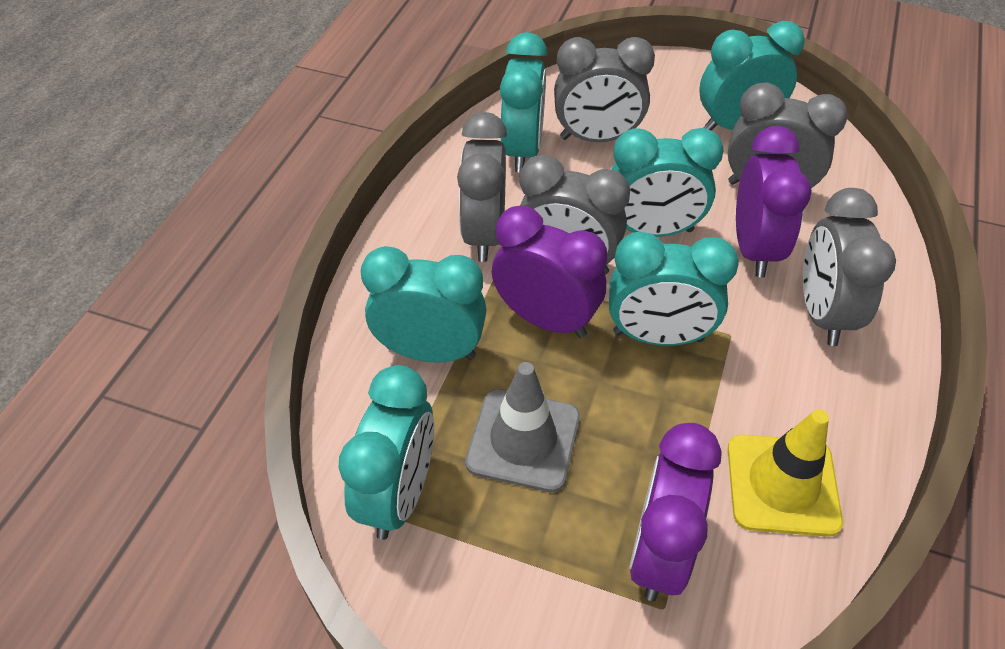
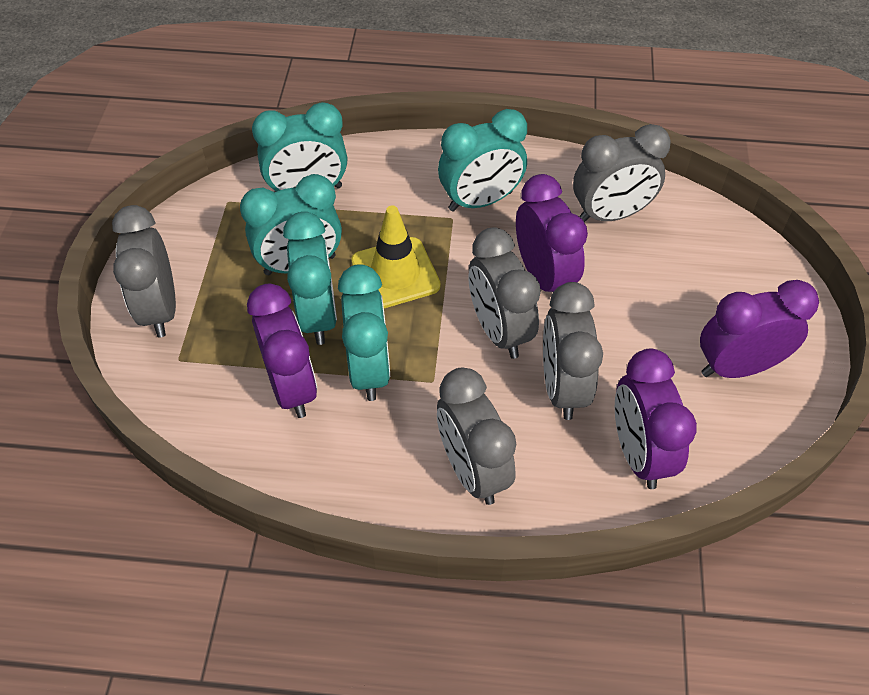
grey traffic cone: 1 -> 0
purple clock: 3 -> 4
turquoise clock: 6 -> 5

